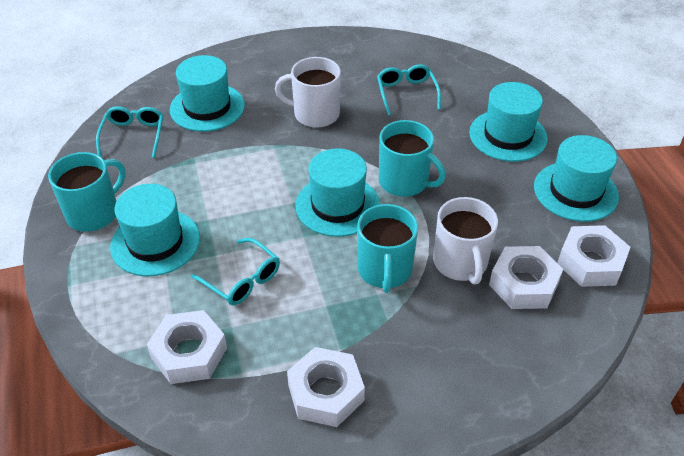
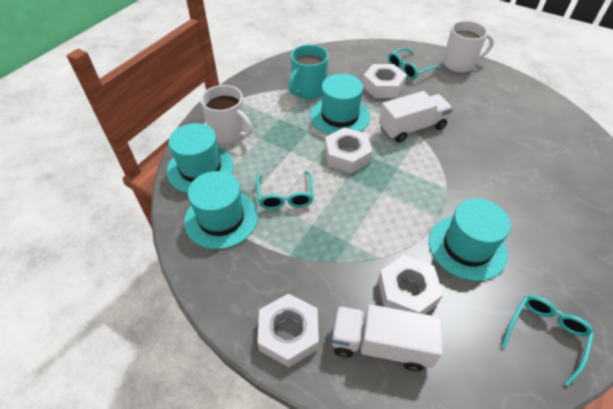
turquoise hat: 5 -> 4
turquoise mug: 3 -> 1
white truck: 0 -> 2

